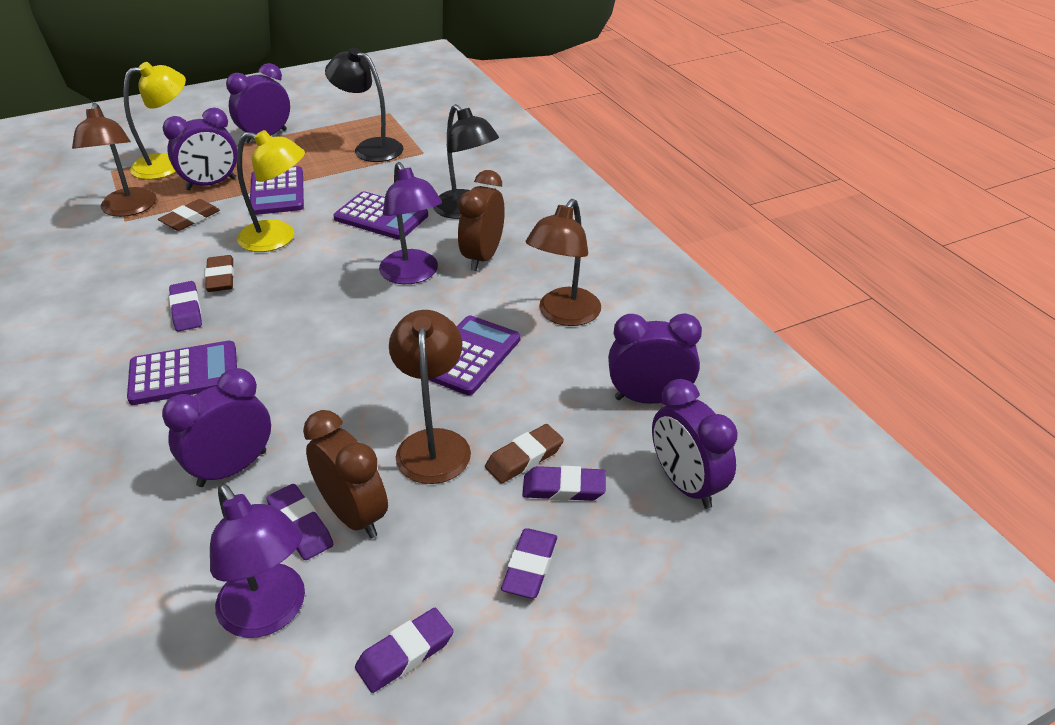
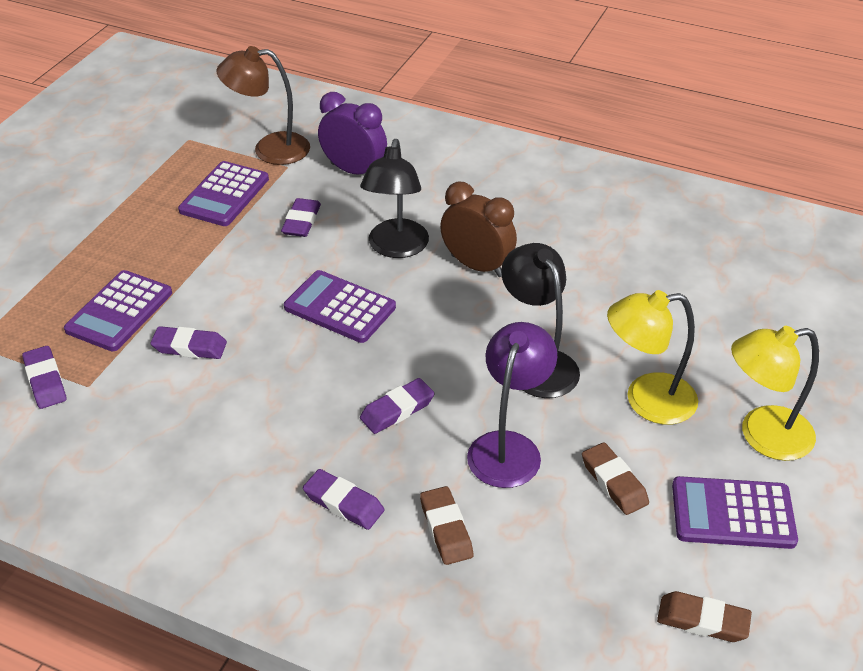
brown clock: 2 -> 1
brown lamp: 3 -> 1
purple clock: 5 -> 1
purple lamp: 2 -> 1

